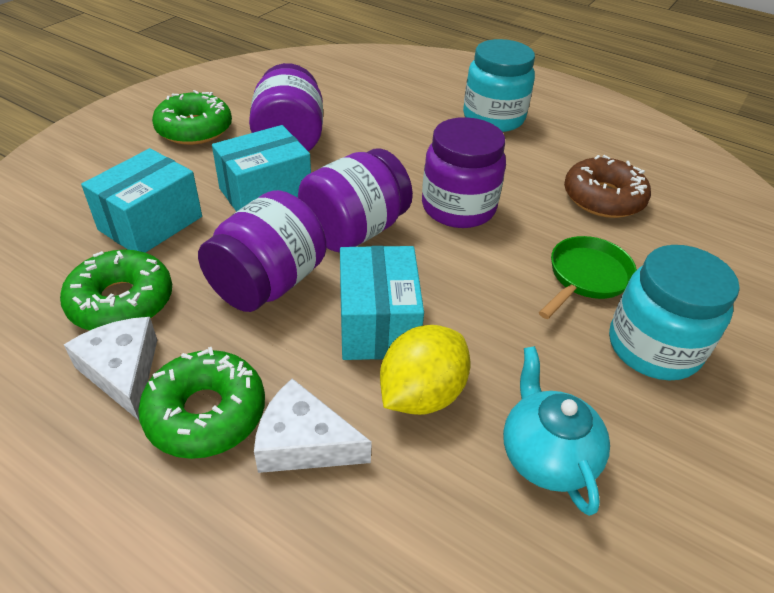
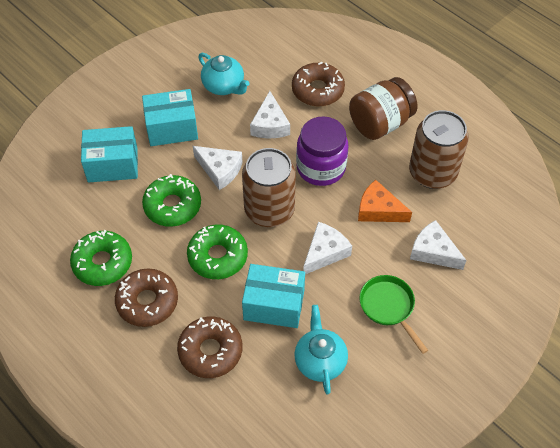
brown can: 0 -> 2
brown donut: 1 -> 3
brown jar: 0 -> 1
orange cheese: 0 -> 1
purple jar: 4 -> 1
turquoise jar: 2 -> 0
turquoise teapot: 1 -> 2
white cheese: 2 -> 4
yellow lemon: 1 -> 0

